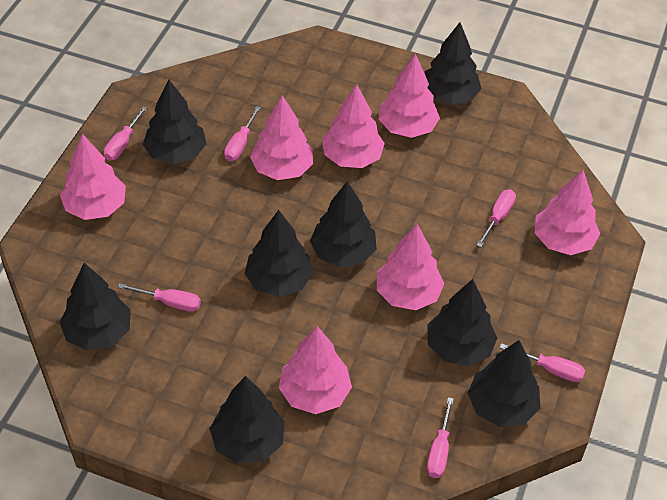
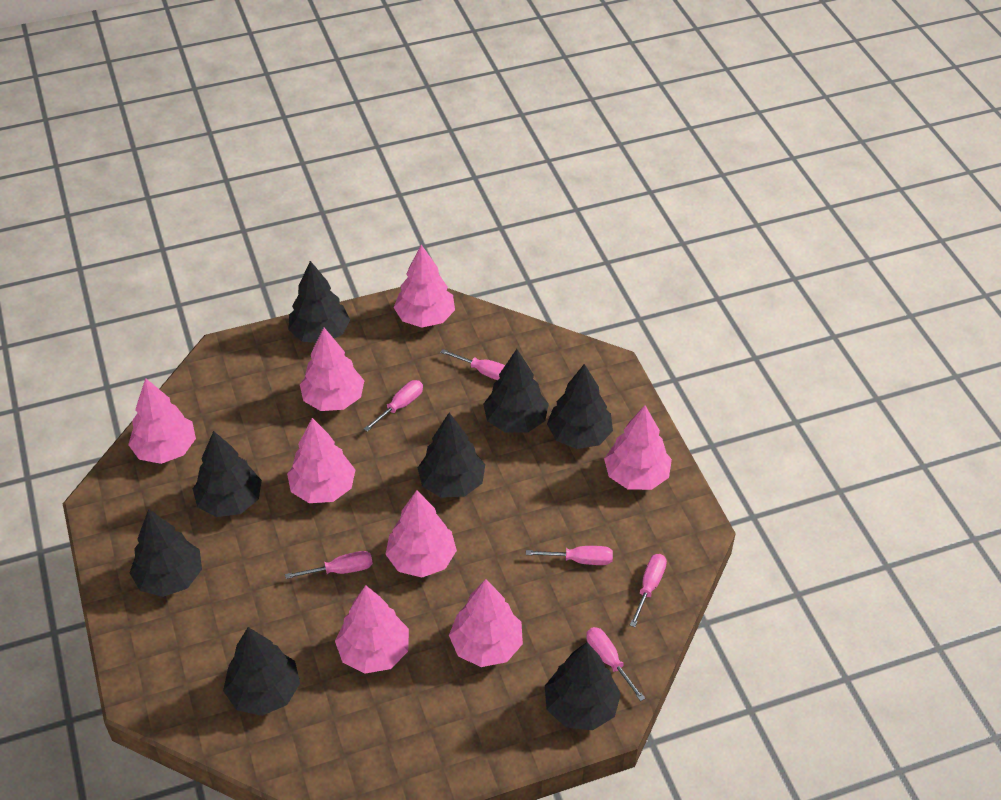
pink tree: 7 -> 8

